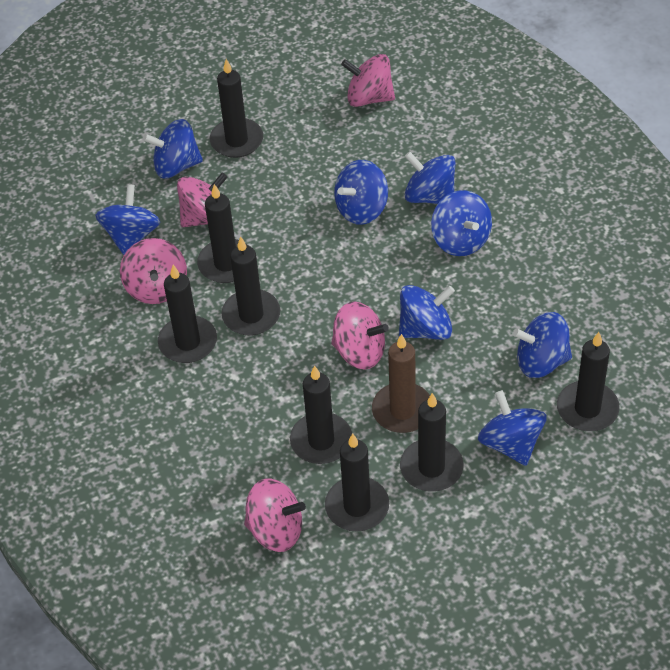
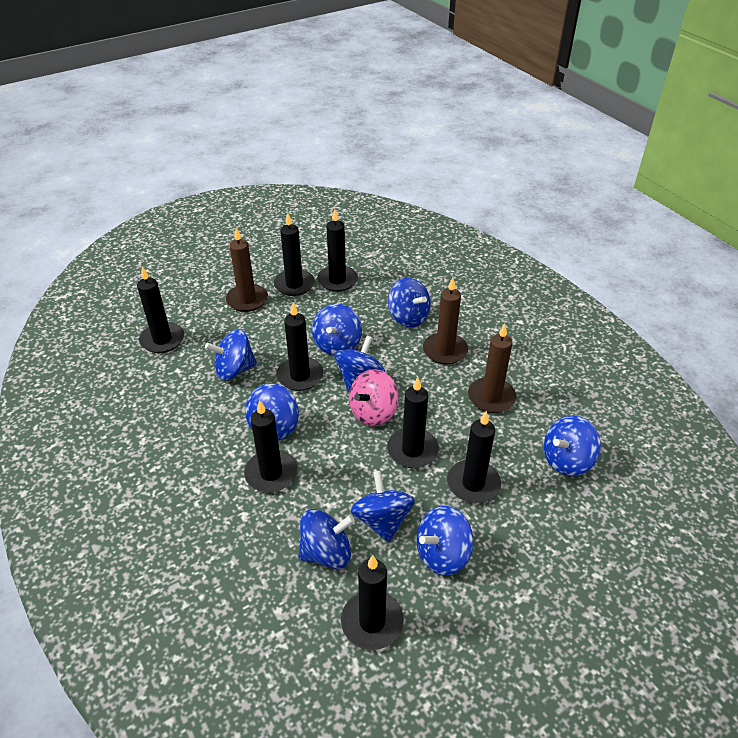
blue spinning top: 8 -> 9
brown candle: 1 -> 3
pink spinning top: 5 -> 1

